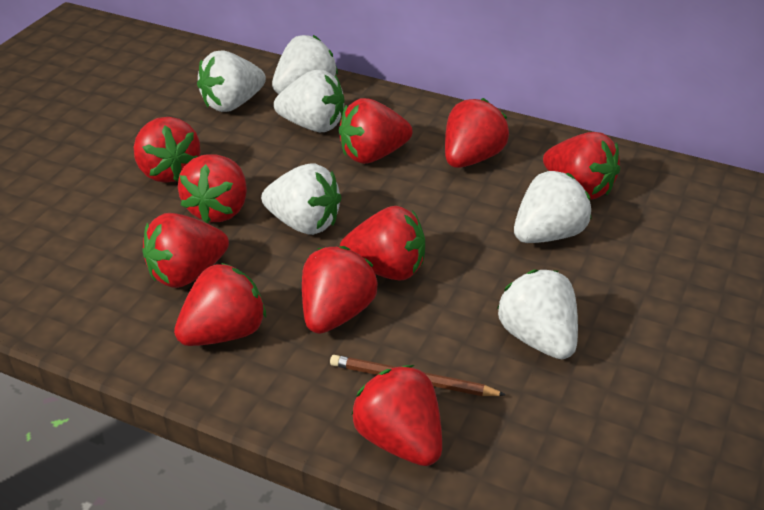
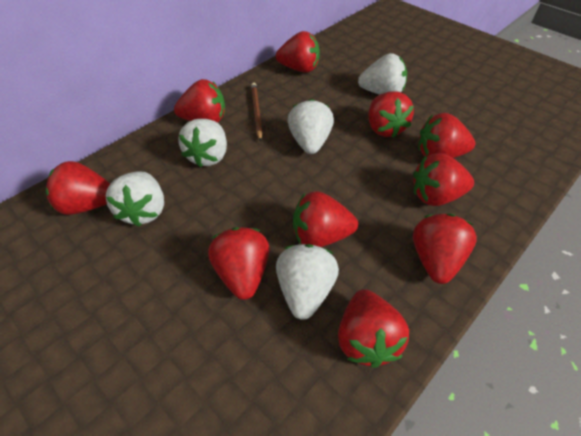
white strawberry: 6 -> 5

